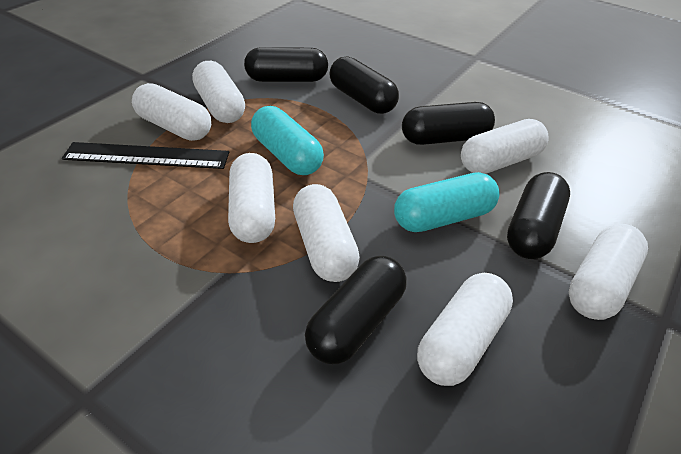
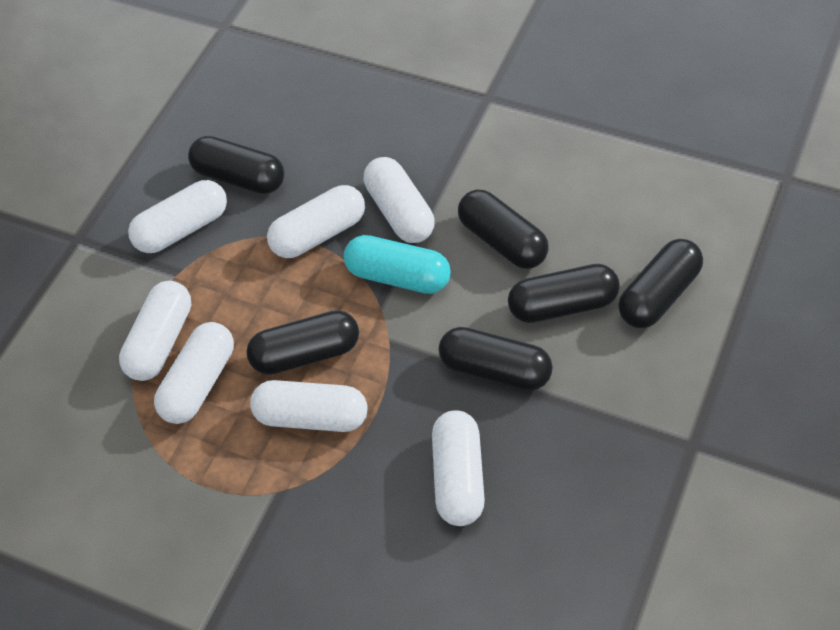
black capsule: 5 -> 6
black ruler: 1 -> 0
turquoise capsule: 2 -> 1

